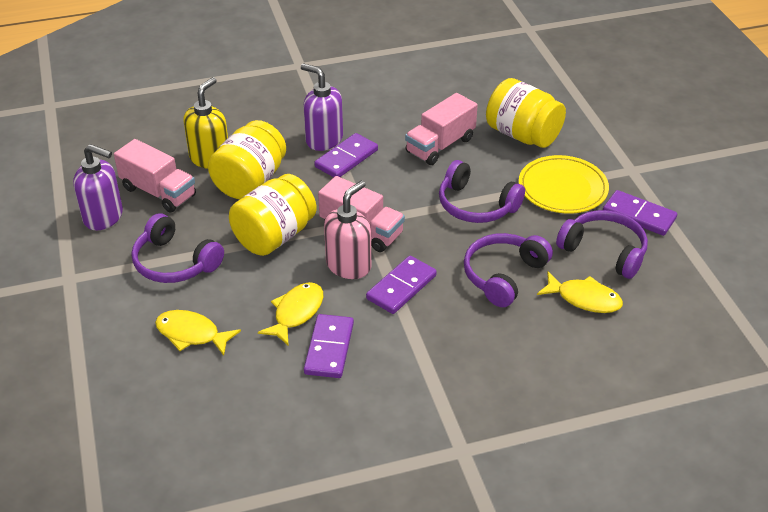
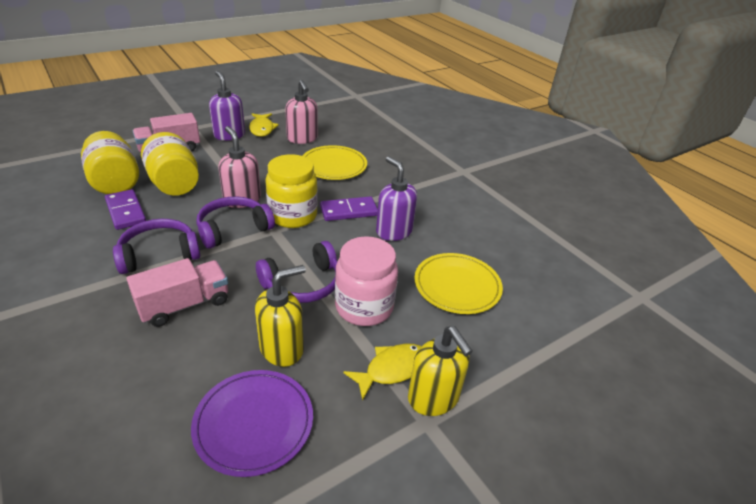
pink jar: 0 -> 1
pink soap dispenser: 1 -> 2
pink truck: 3 -> 2
purple domino: 4 -> 2
purple headphones: 4 -> 3
purple plate: 0 -> 1
yellow fish: 3 -> 2
yellow plate: 1 -> 2
yellow soap dispenser: 1 -> 2

